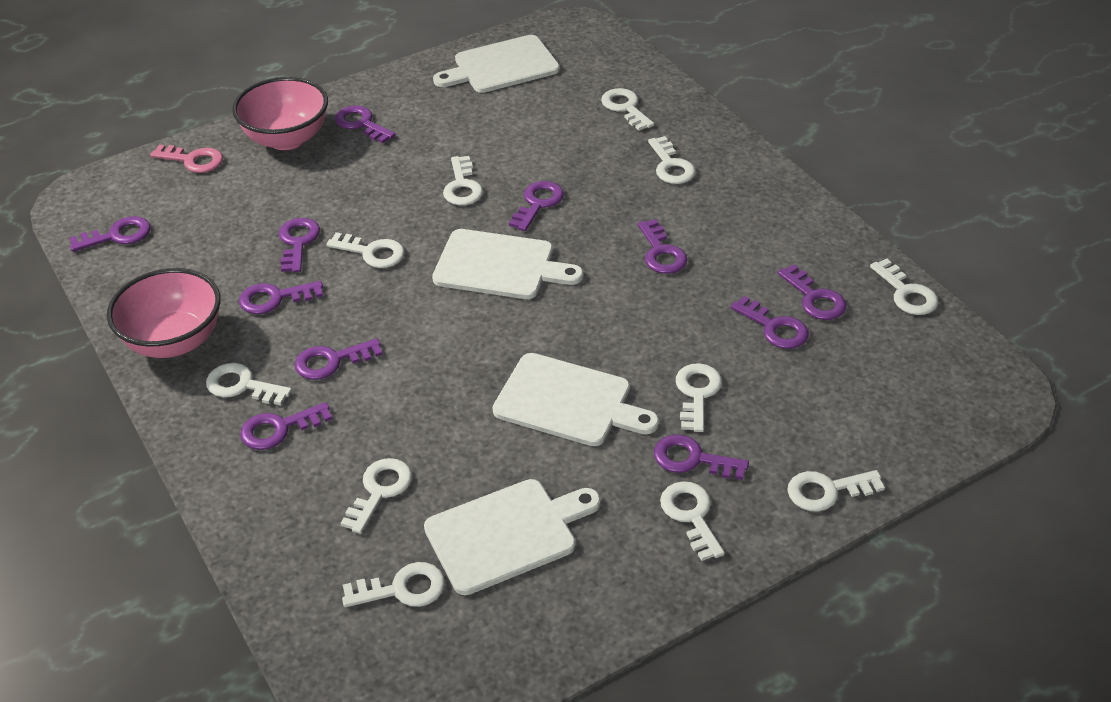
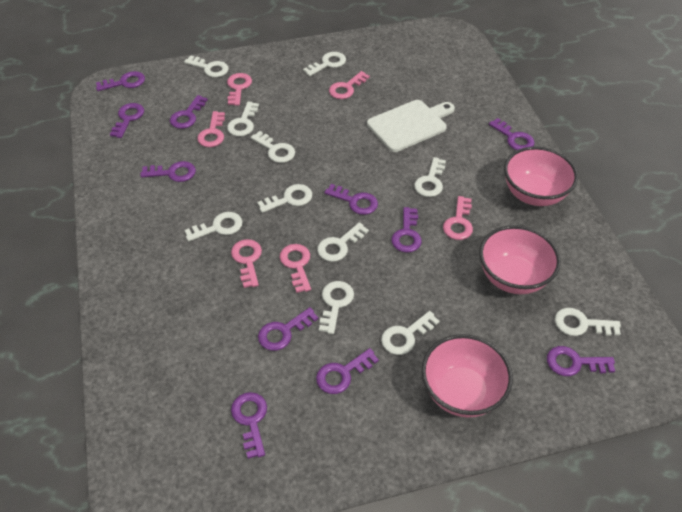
pink bowl: 2 -> 3
pink key: 1 -> 6
white cutting board: 4 -> 1

